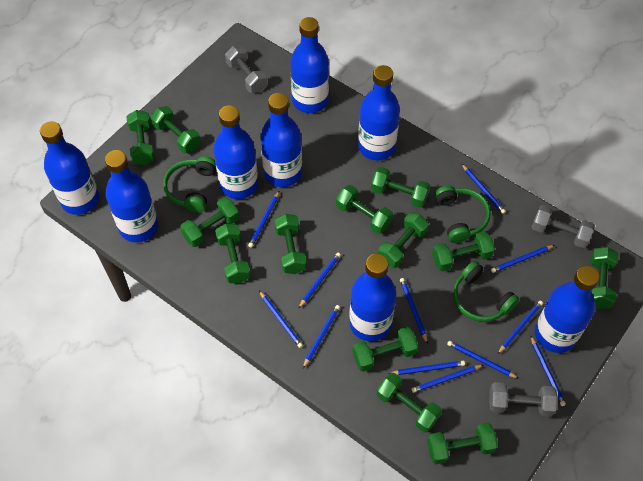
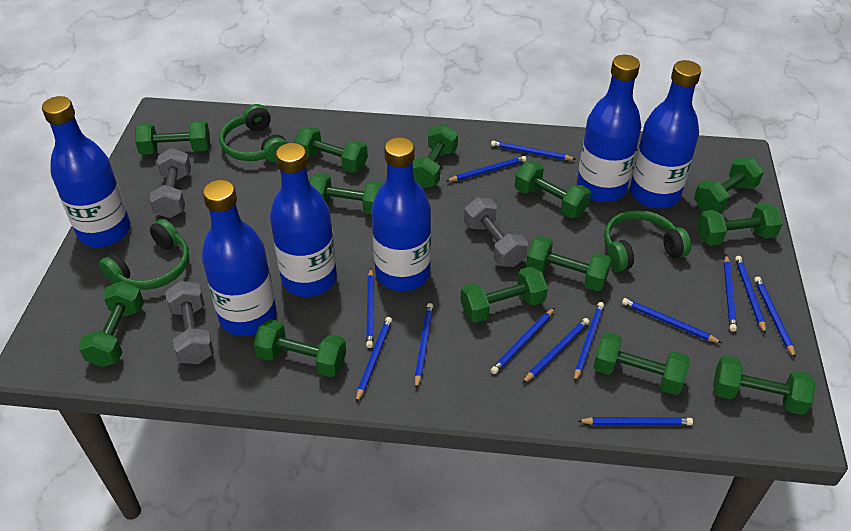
blue bottle: 8 -> 6
blue pencil: 12 -> 13

